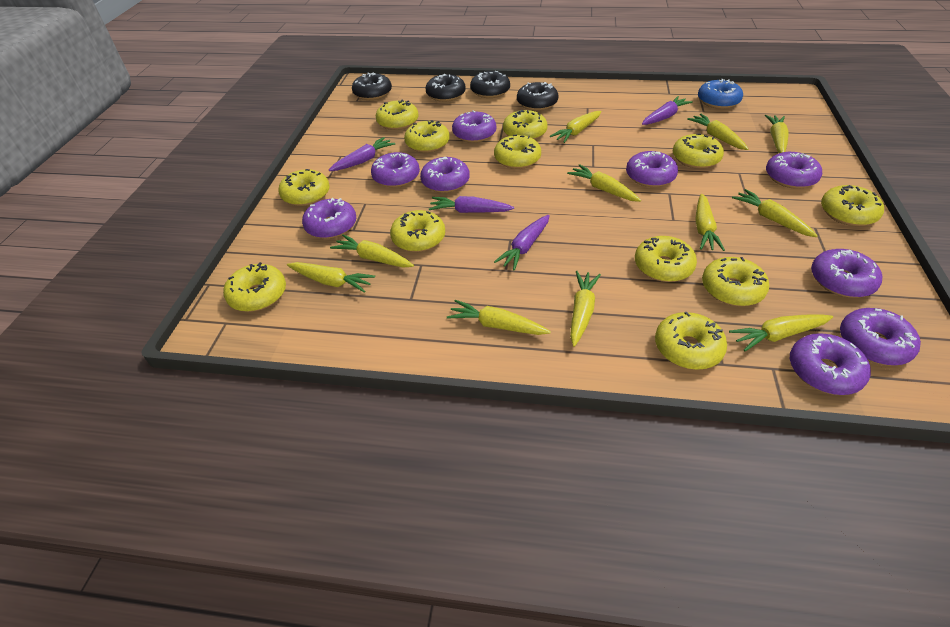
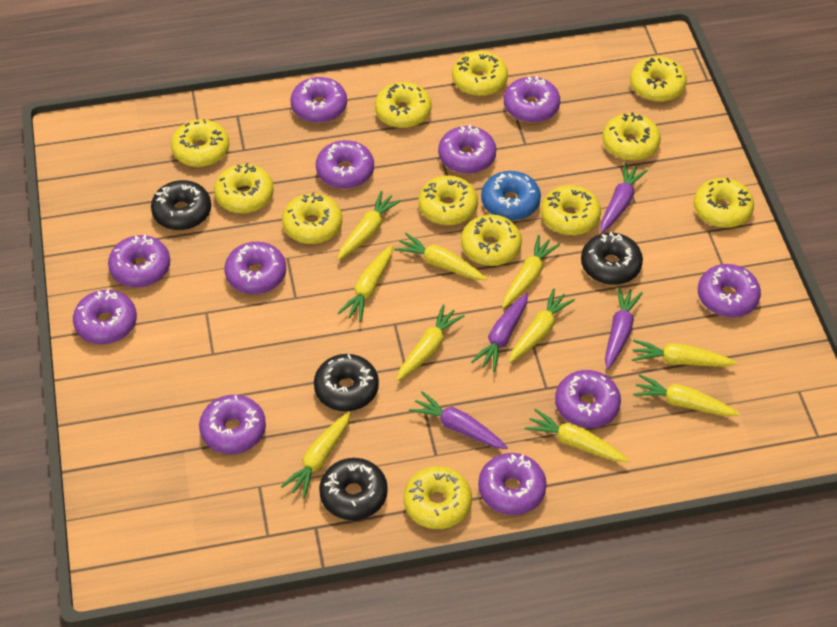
purple donut: 9 -> 11
yellow carrot: 11 -> 10

